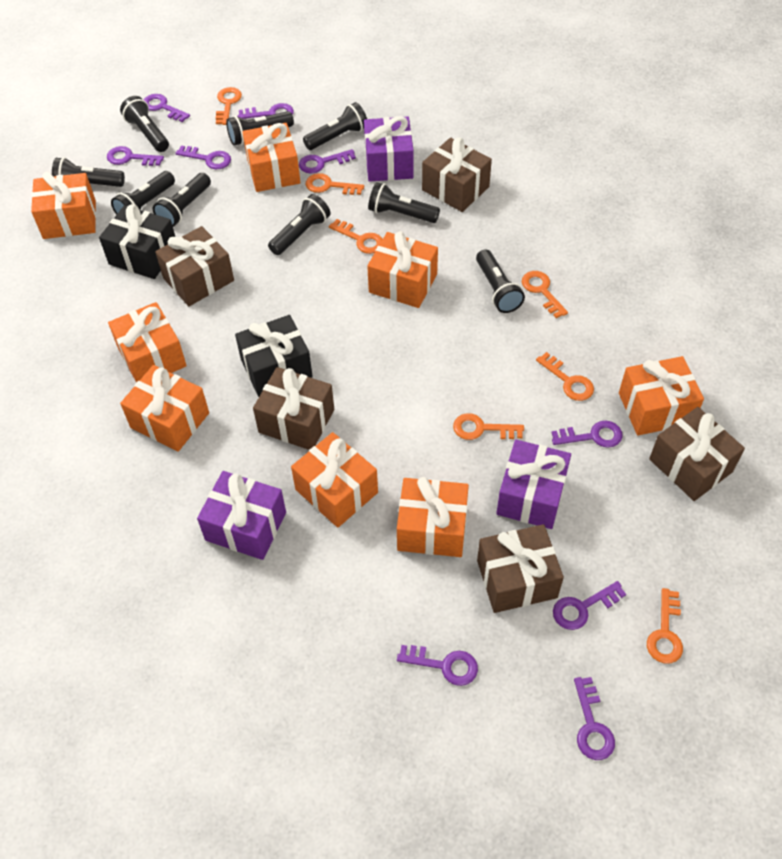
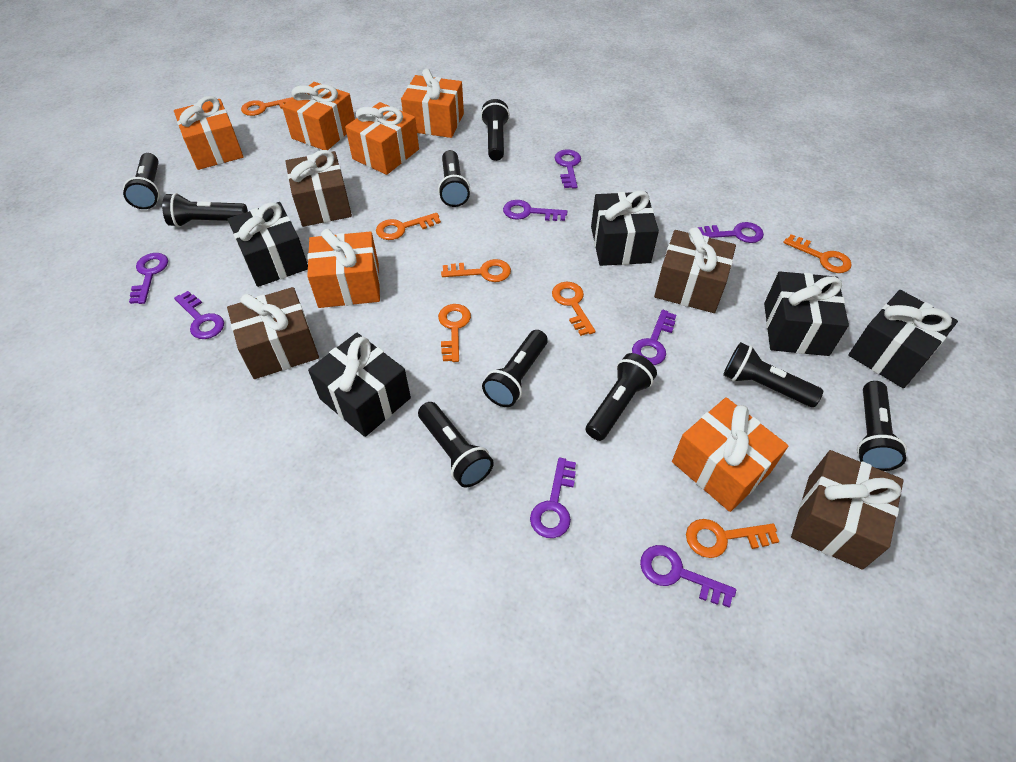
black gift: 2 -> 5
brown gift: 5 -> 4
orange gift: 8 -> 6
purple gift: 3 -> 0
purple key: 9 -> 8

